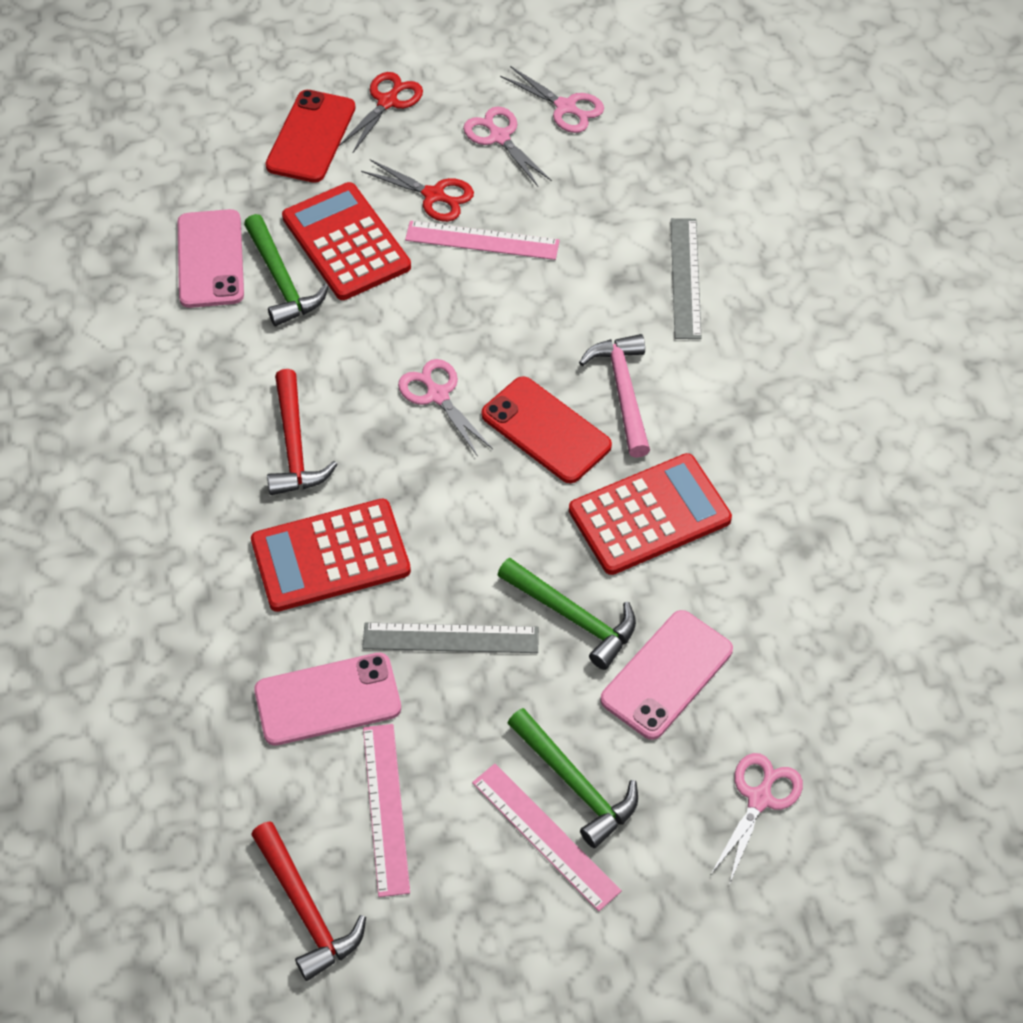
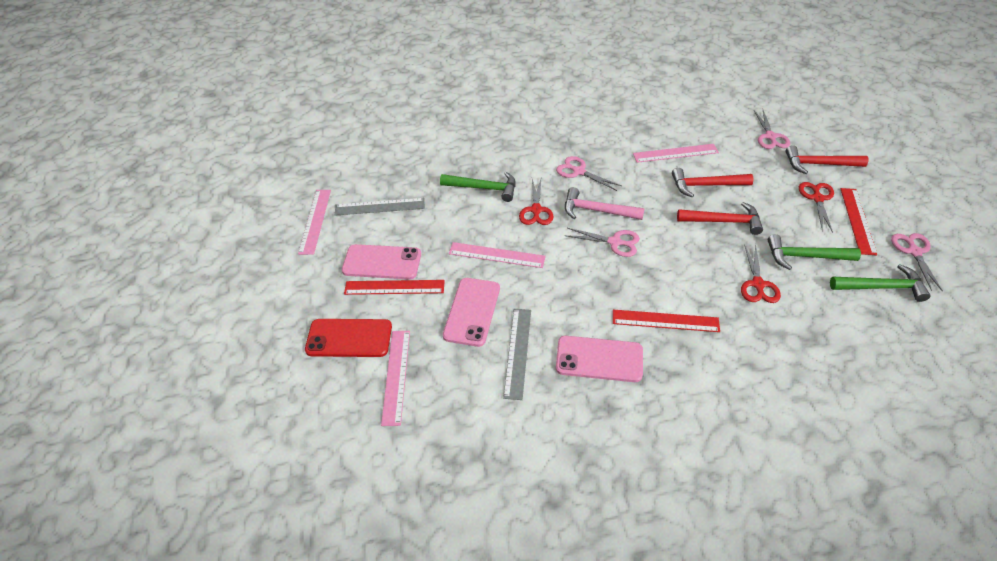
pink ruler: 3 -> 4
red calculator: 3 -> 0
red hammer: 2 -> 3
red phone: 2 -> 1
red ruler: 0 -> 3
red scissors: 2 -> 3

